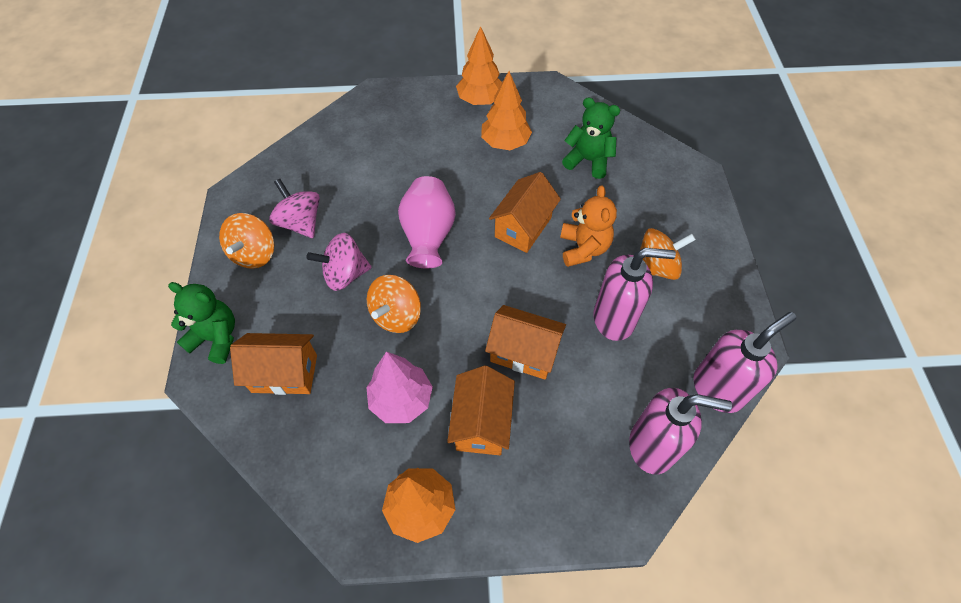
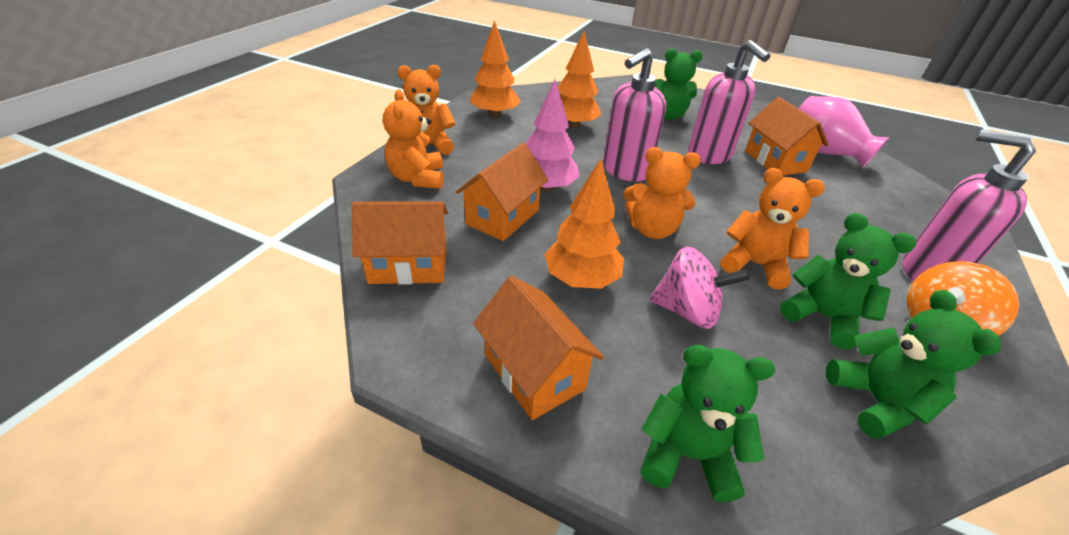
green teddy bear: 2 -> 4
orange spinning top: 3 -> 1
orange teddy bear: 1 -> 4
pink spinning top: 2 -> 1

